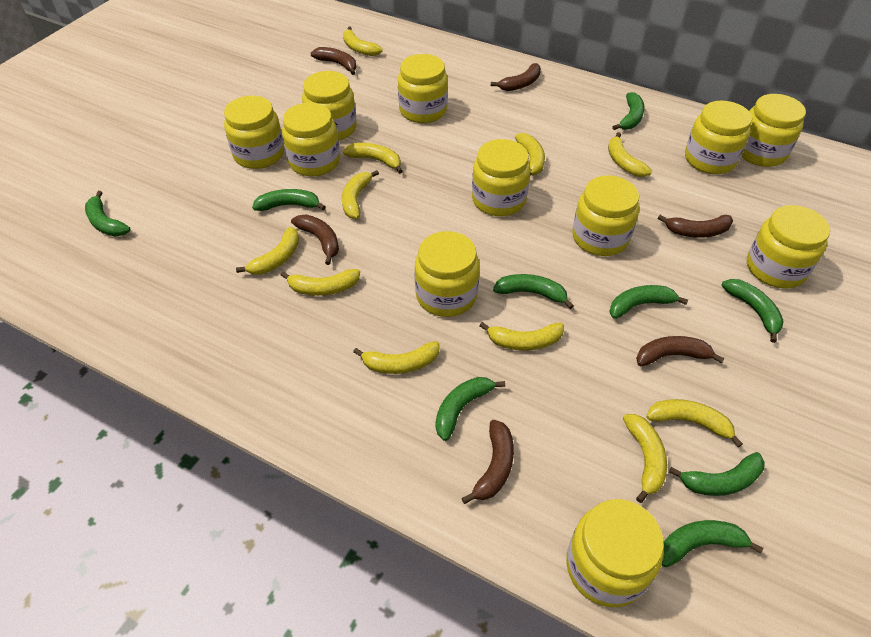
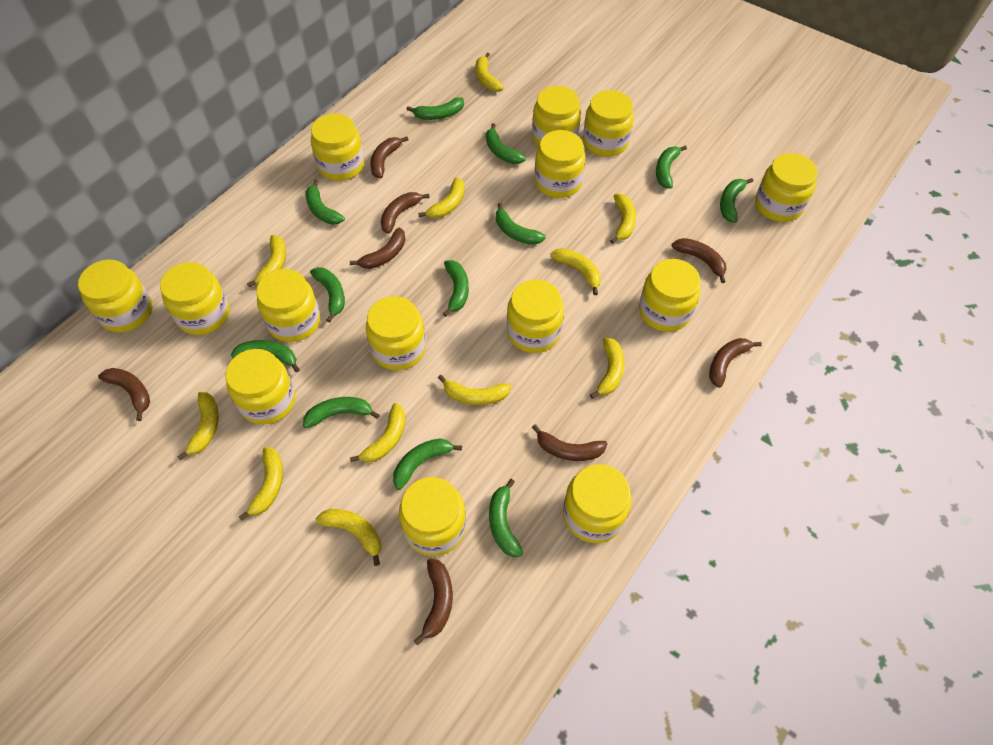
brown banana: 6 -> 8
green banana: 9 -> 12
yellow jar: 11 -> 14

